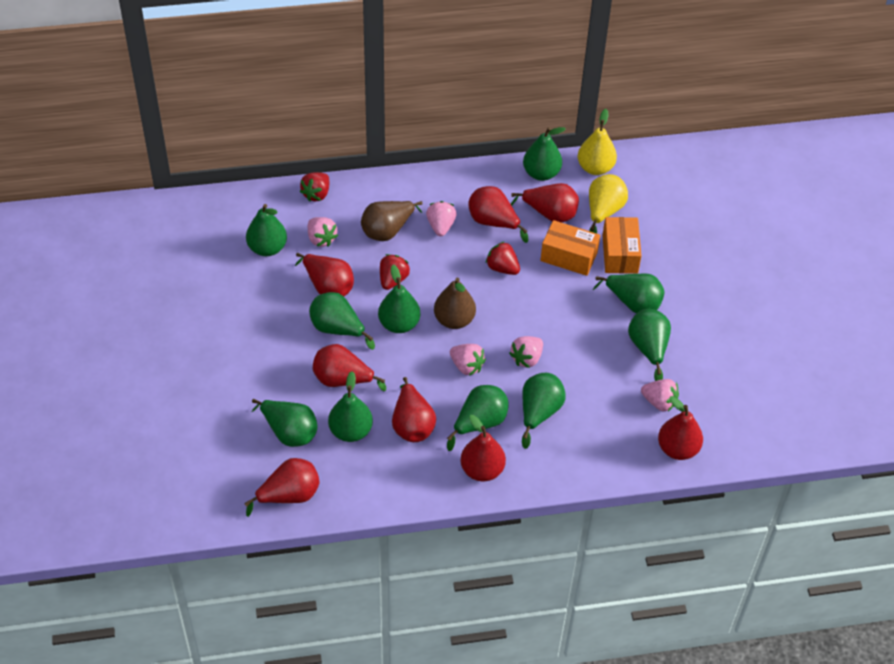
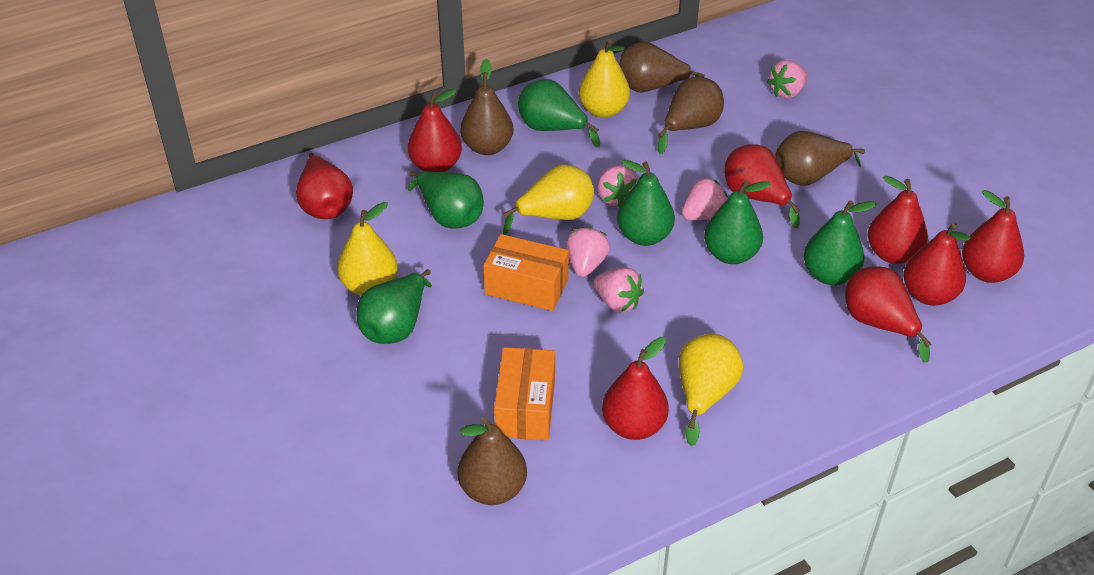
brown pear: 2 -> 5
green pear: 10 -> 6
red strawberry: 3 -> 0
yellow pear: 2 -> 4

